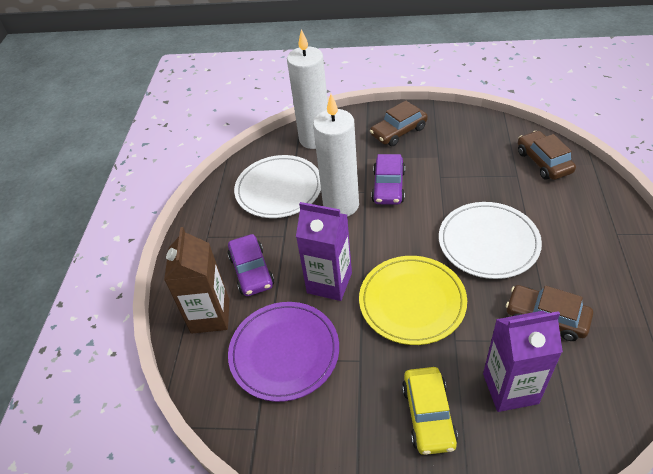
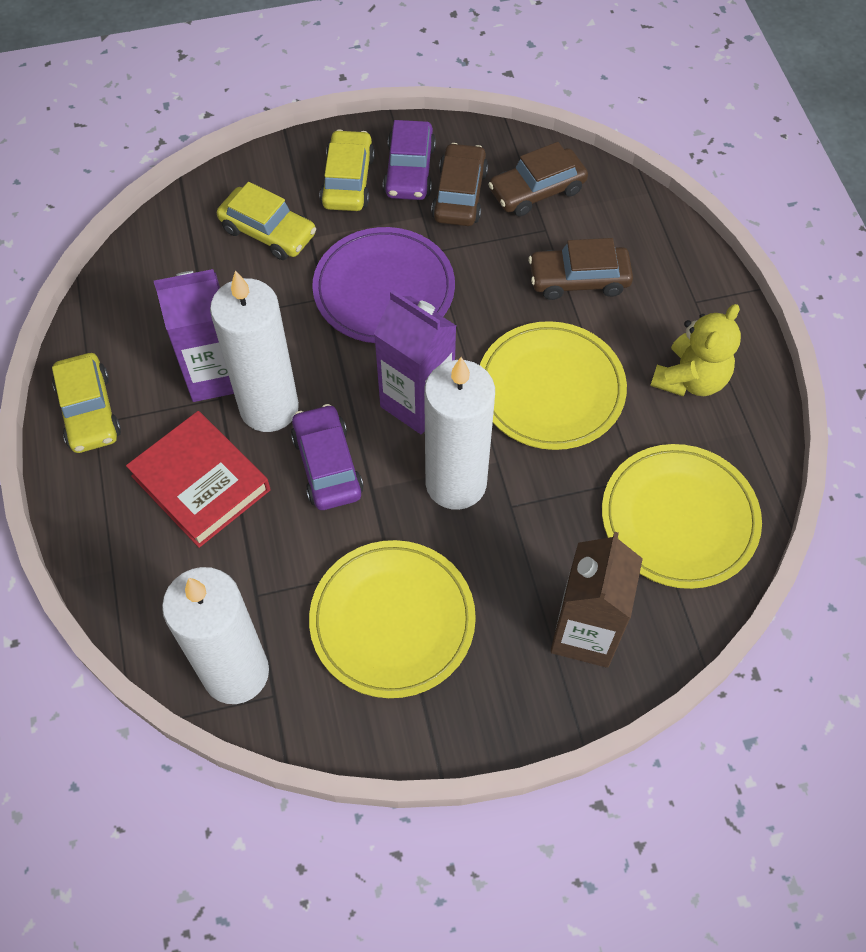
red book: 0 -> 1
white candle: 2 -> 3
white plate: 2 -> 0
yellow car: 1 -> 3
yellow plate: 1 -> 3
yellow teddy bear: 0 -> 1

